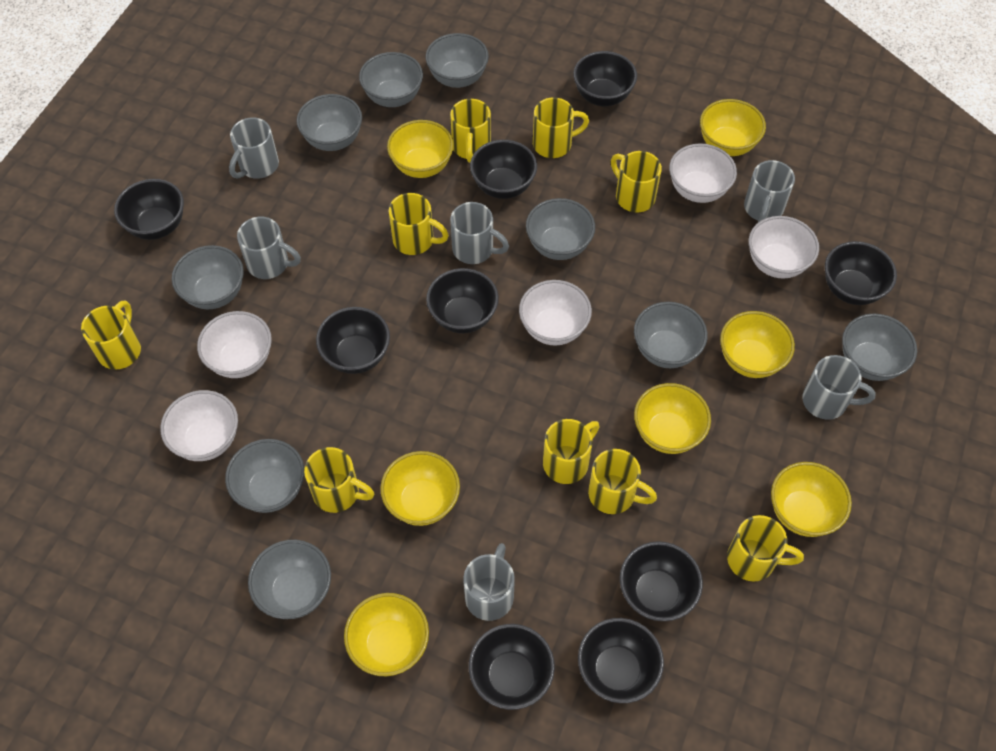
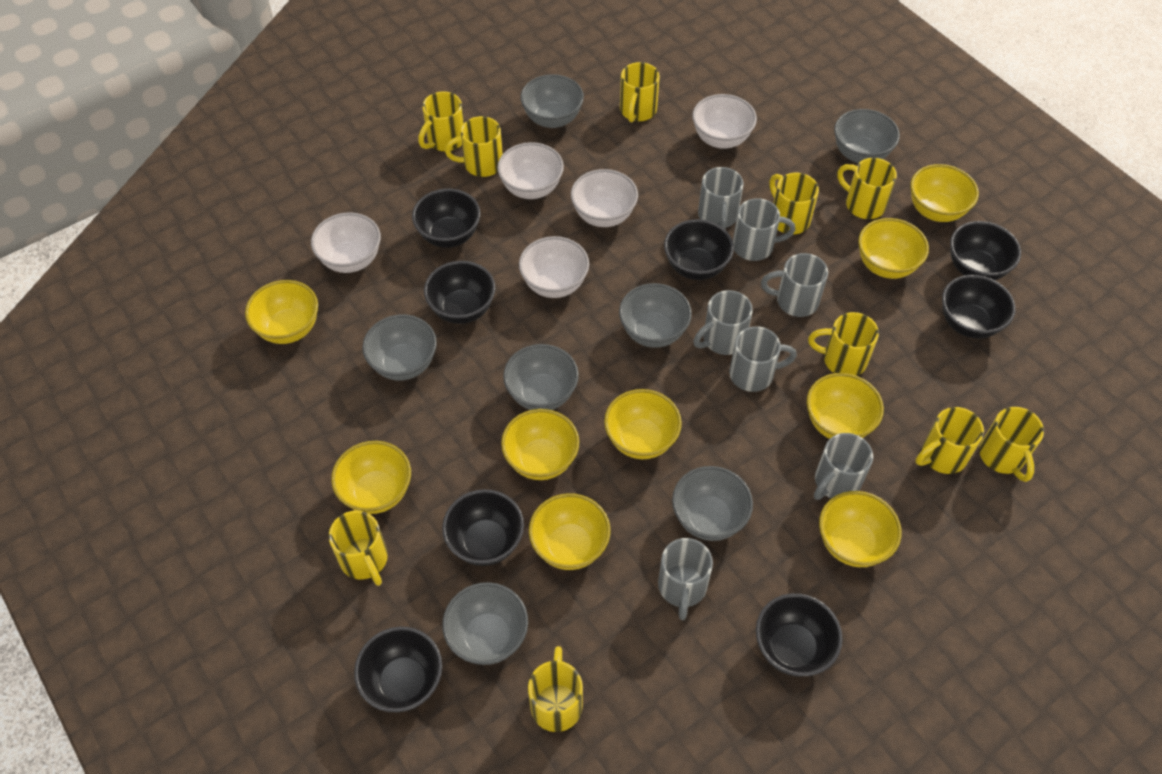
black bowl: 9 -> 8
grey bowl: 9 -> 7
grey mug: 6 -> 7
yellow bowl: 7 -> 9
yellow mug: 9 -> 10

